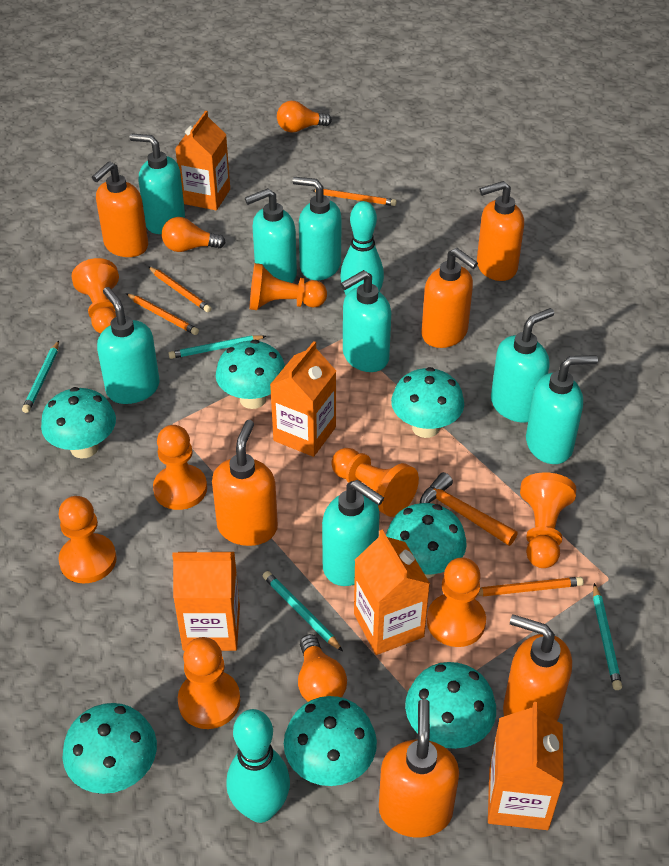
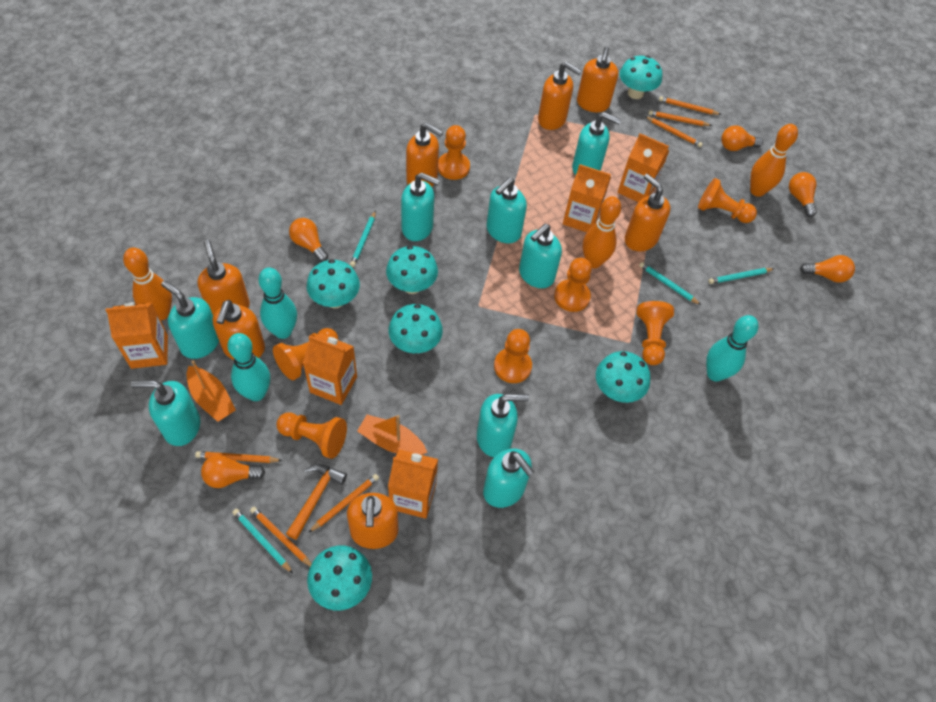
orange boat: 0 -> 2
orange bowling pin: 0 -> 3
orange light bulb: 3 -> 5
orange pawn: 8 -> 7
orange pencil: 4 -> 6
orange soap dispenser: 6 -> 7
turquoise bowling pin: 2 -> 3
turquoise mushroom: 7 -> 6

